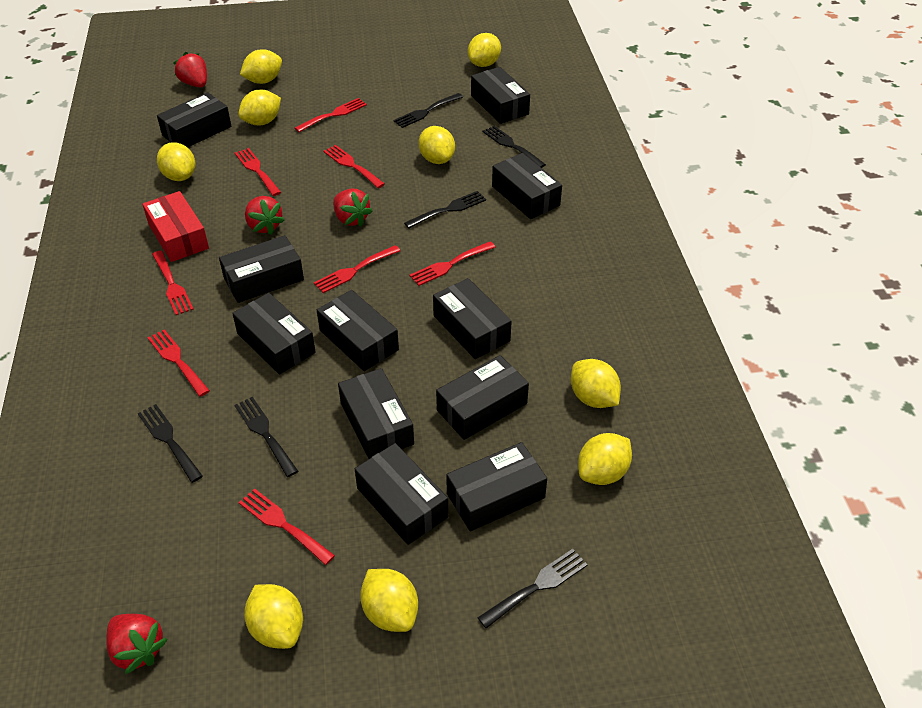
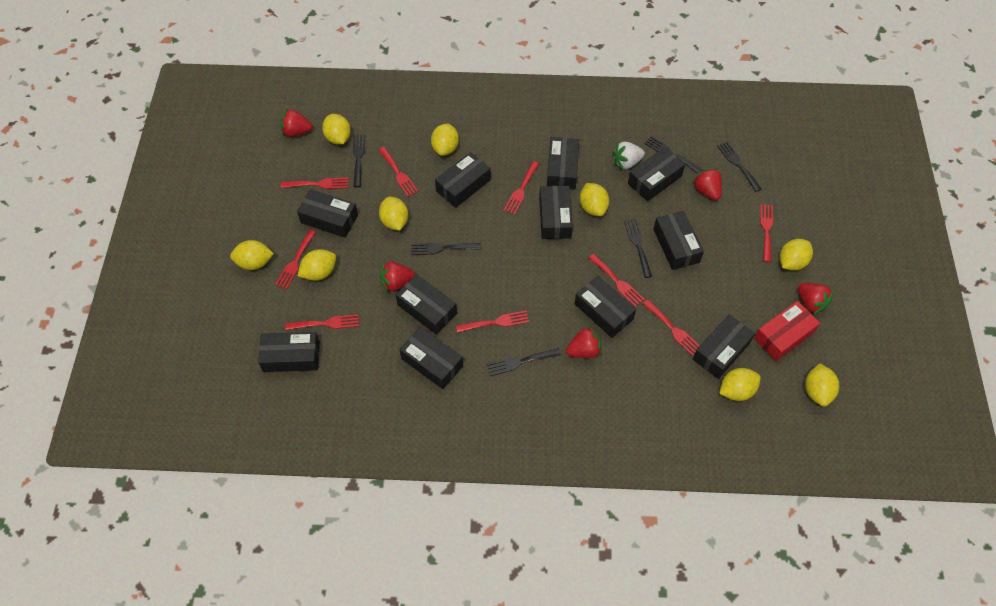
red fork: 8 -> 9
red strawberry: 4 -> 5
white strawberry: 0 -> 1

